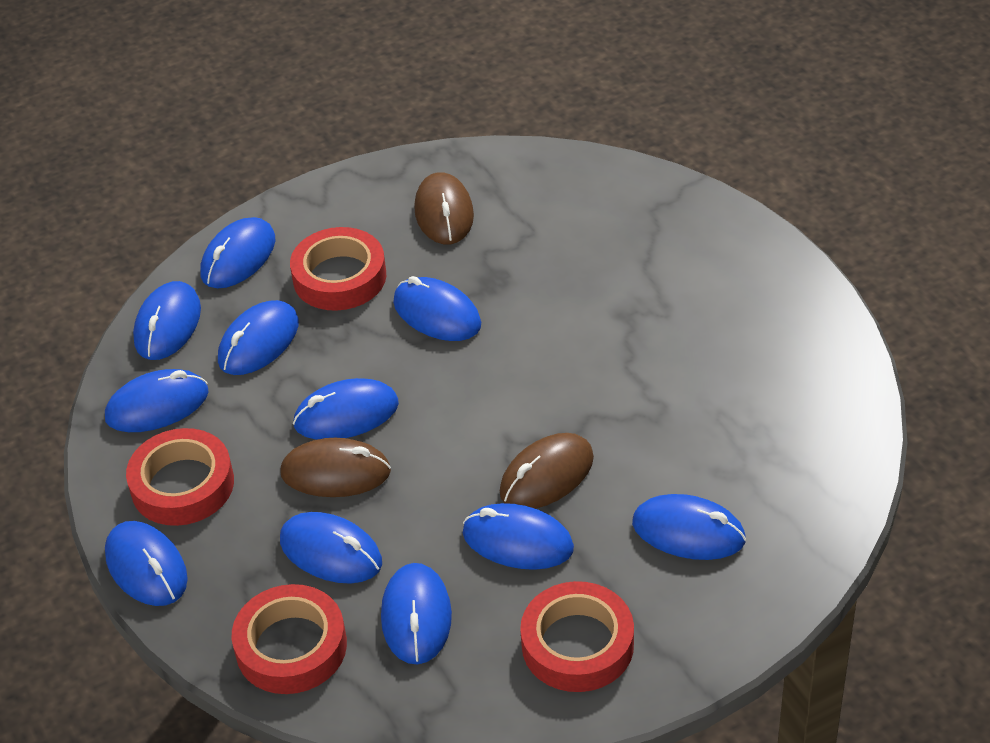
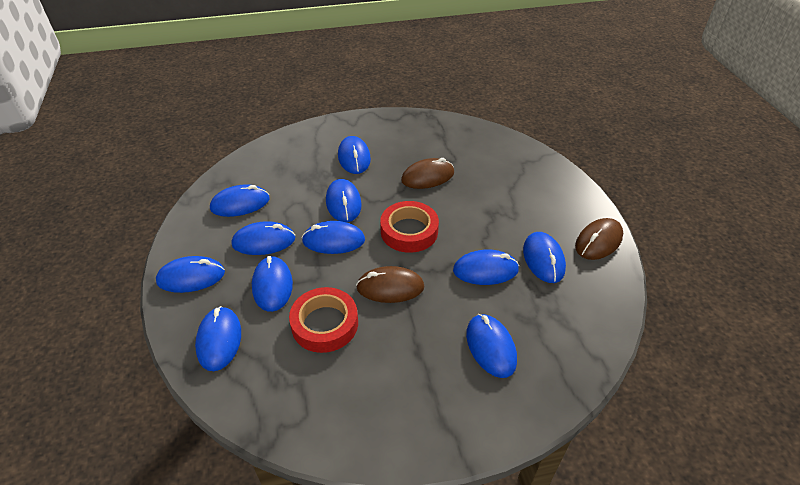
red tape: 4 -> 2

